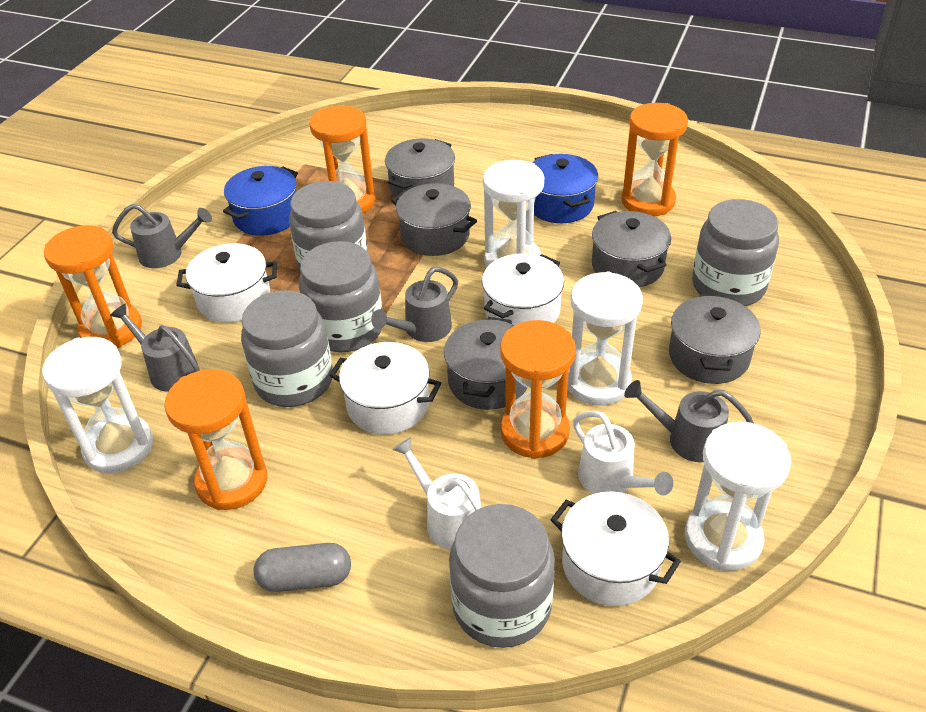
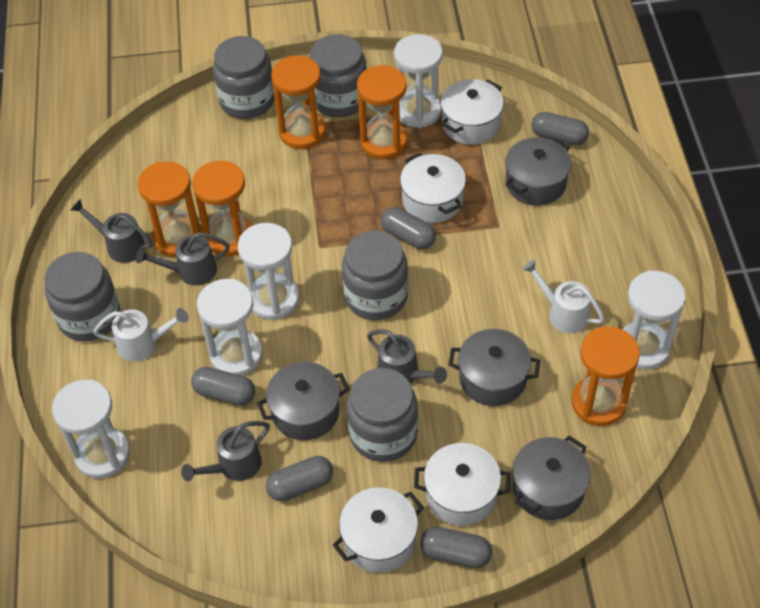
blue pot: 2 -> 0
grey capsule: 1 -> 5
grey pot: 5 -> 4
white hourglass: 4 -> 5

